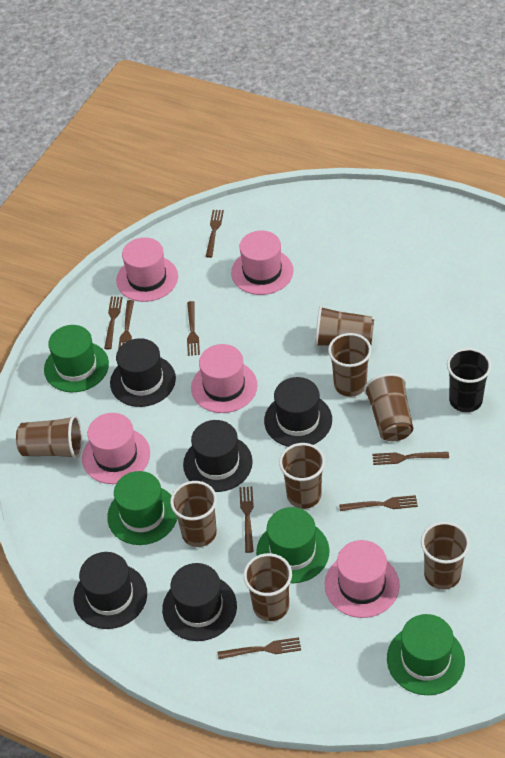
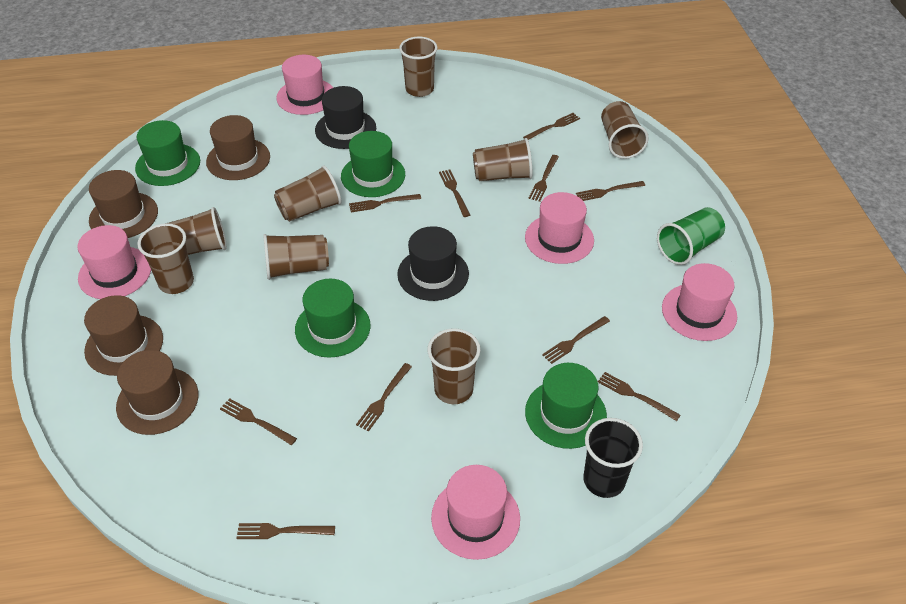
black hat: 5 -> 2
brown fork: 8 -> 10
brown hat: 0 -> 4
green cup: 0 -> 1

